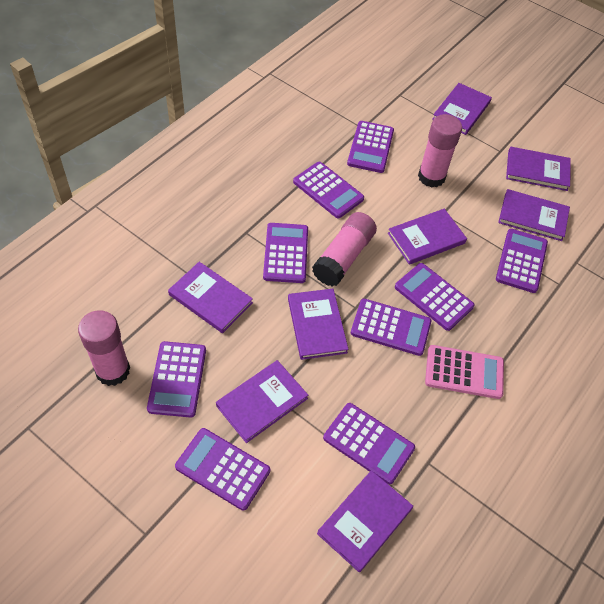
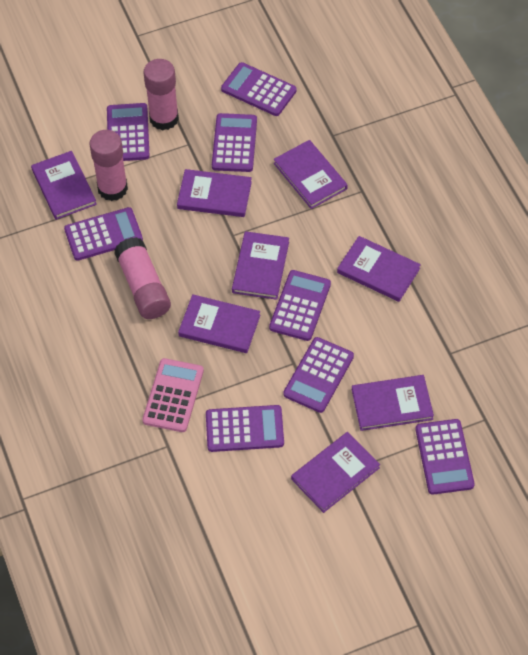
purple calculator: 9 -> 8

